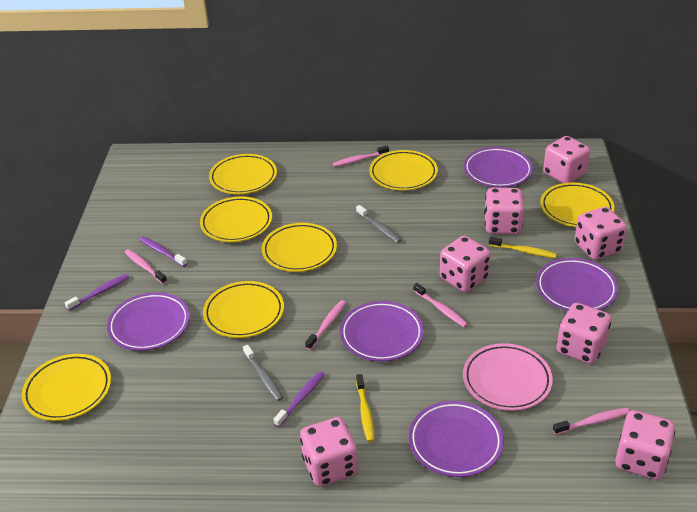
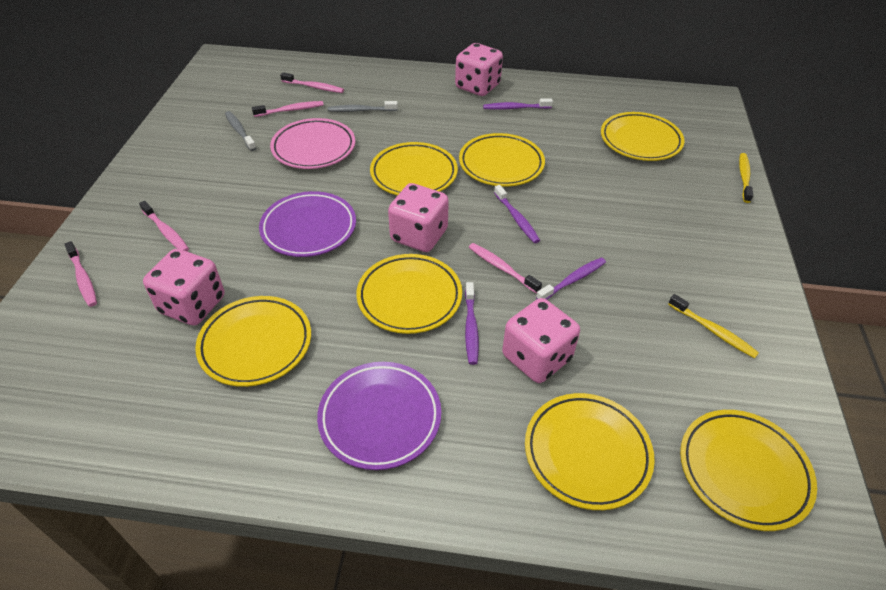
pink dice: 7 -> 4
purple plate: 5 -> 2
purple toothbrush: 3 -> 4

